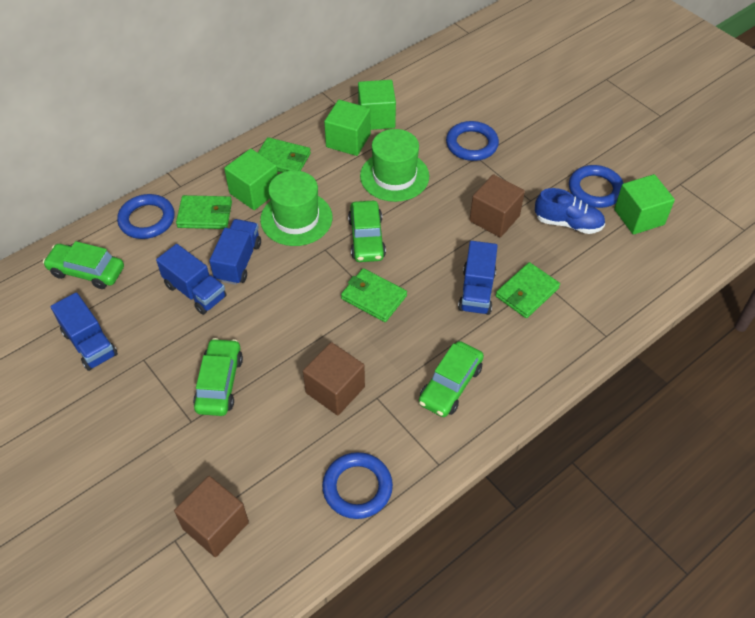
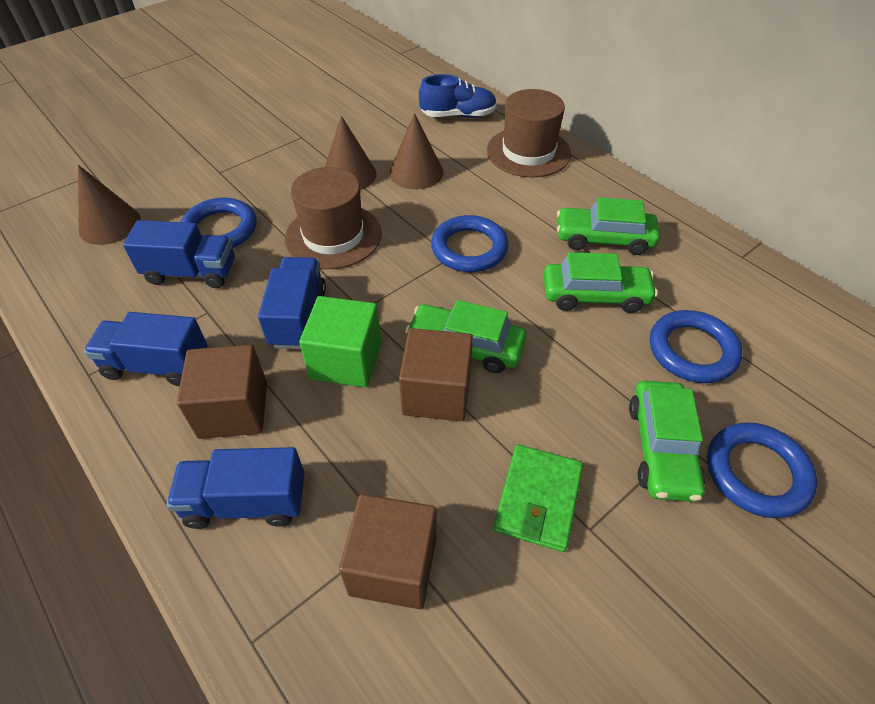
brown cone: 0 -> 3
brown hat: 0 -> 2
green cube: 4 -> 1
green hat: 2 -> 0
green wallet: 4 -> 1

